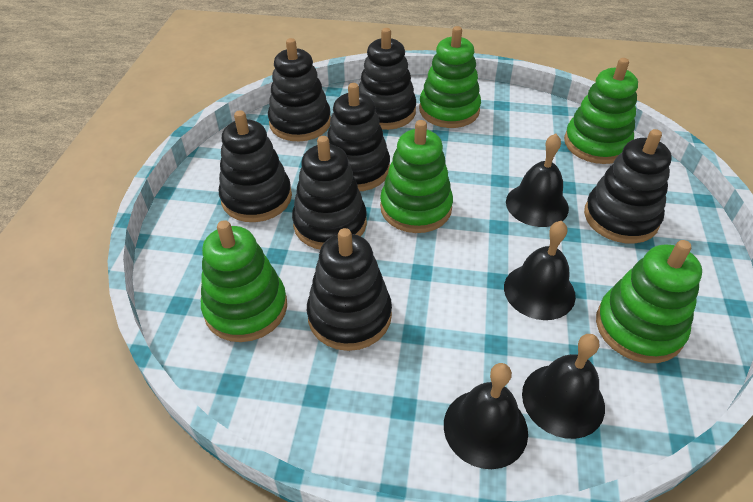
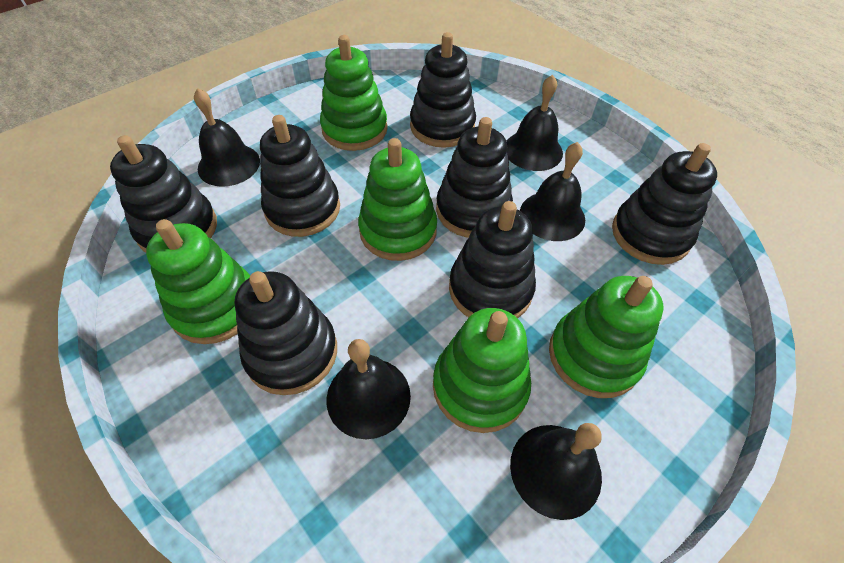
black bell: 4 -> 5

